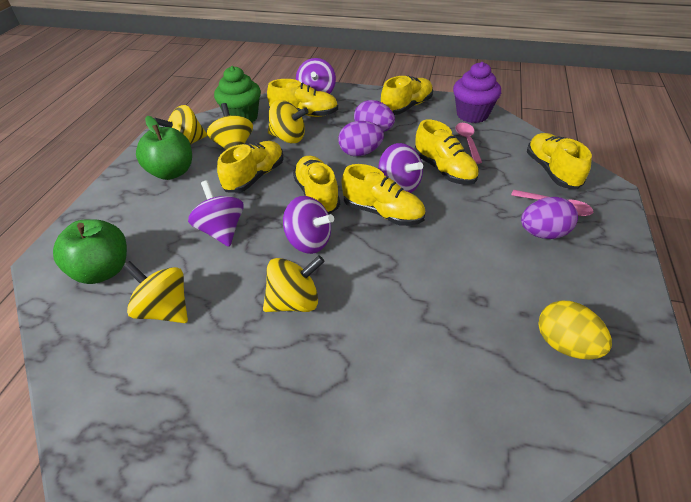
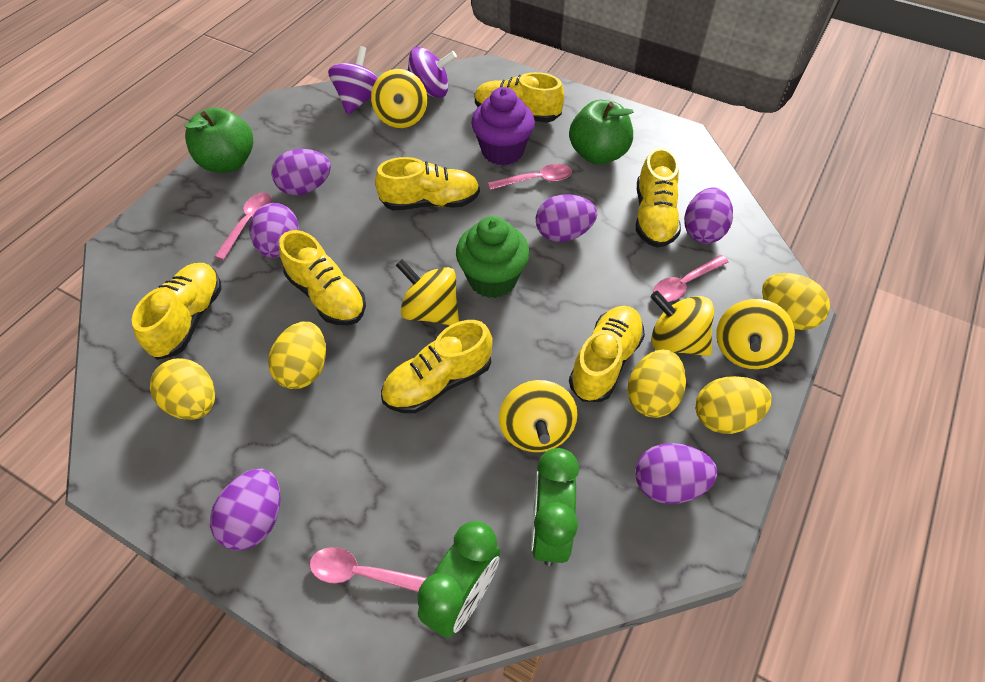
green clock: 0 -> 2
pink spoon: 2 -> 4
purple egg: 3 -> 6
purple spinning top: 4 -> 2
yellow egg: 1 -> 5

